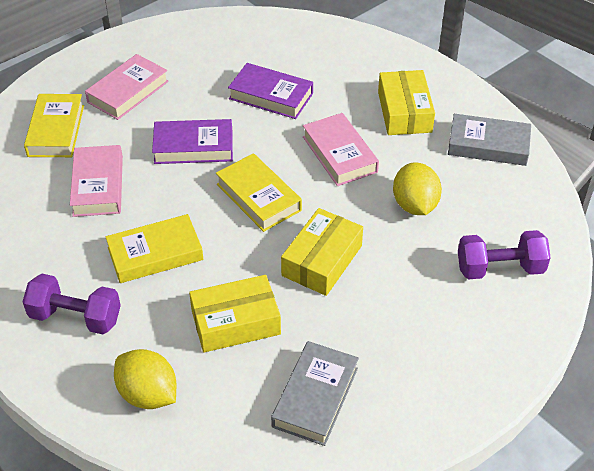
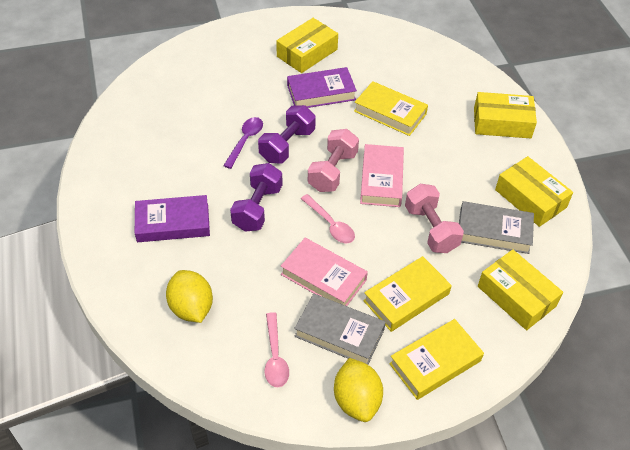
pink book: 3 -> 2
pink dumbbell: 0 -> 2
pink spoon: 0 -> 2
purple spoon: 0 -> 1
yellow box: 3 -> 4

